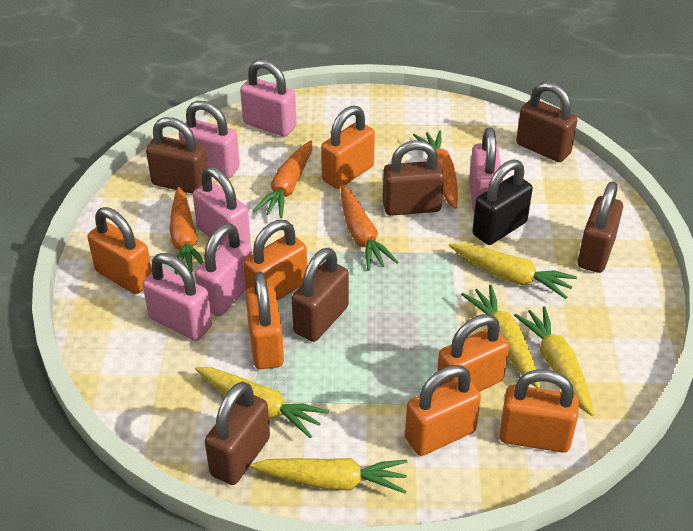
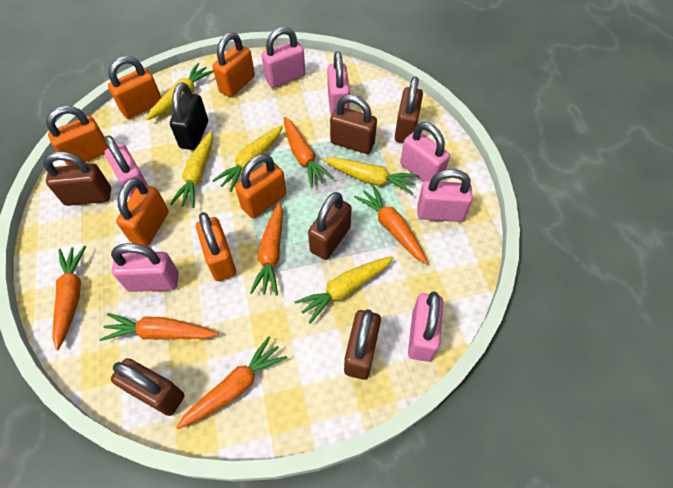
orange carrot: 4 -> 6
orange padlock: 7 -> 6
pink padlock: 6 -> 7

